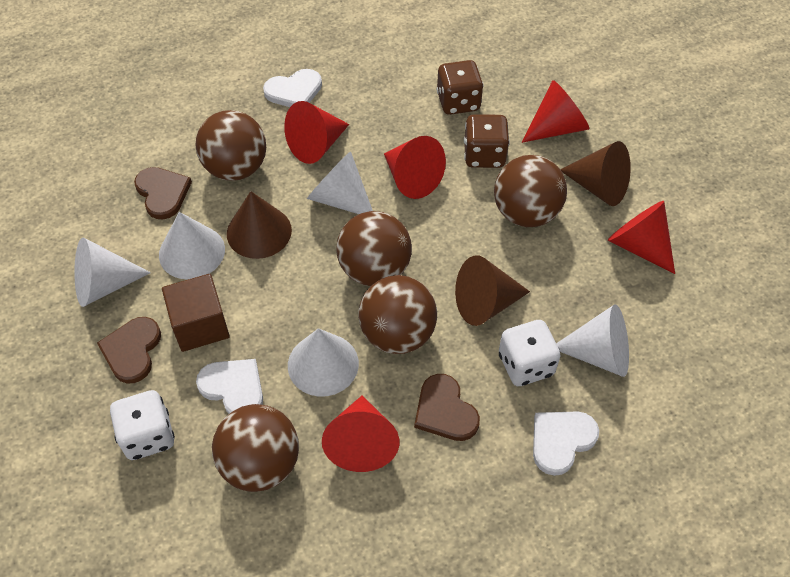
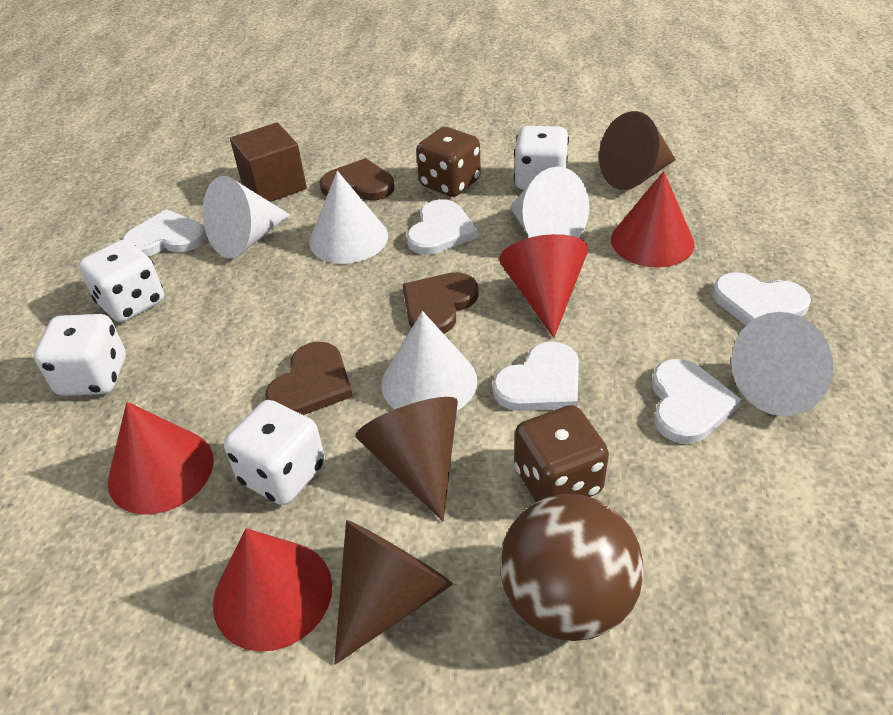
brown ball: 5 -> 1
red cone: 5 -> 4
white dice: 2 -> 4
white heart: 3 -> 5

